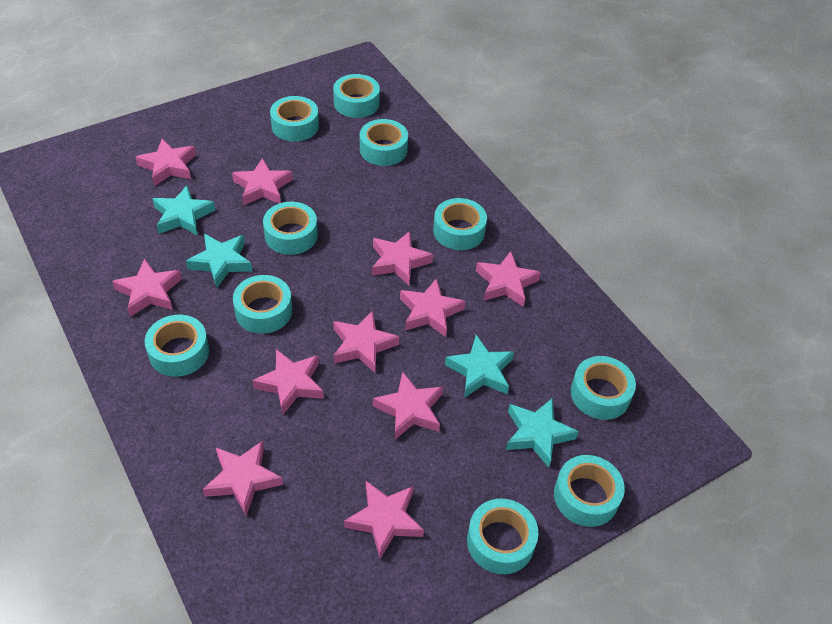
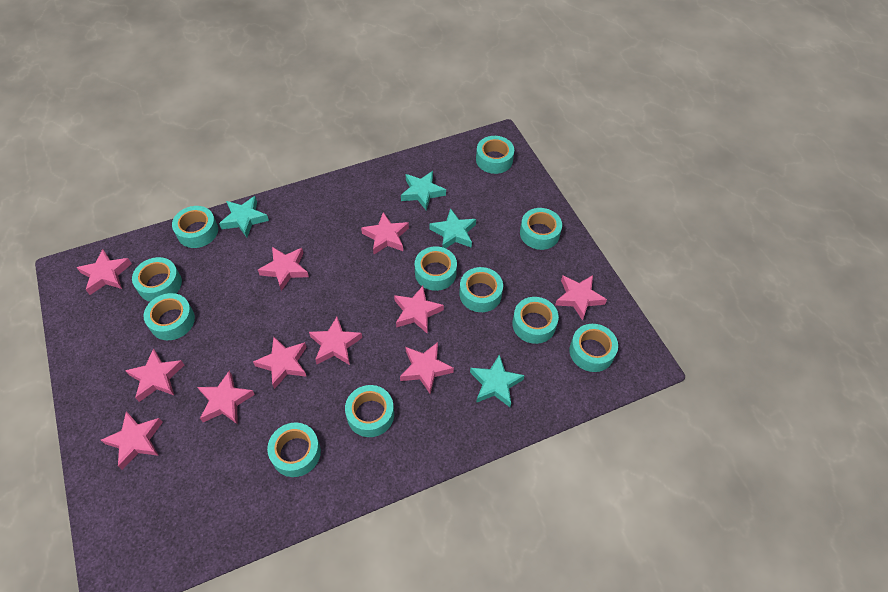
turquoise tape: 10 -> 11

